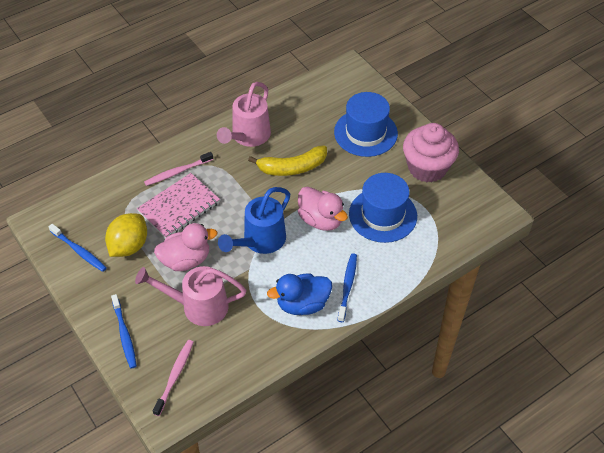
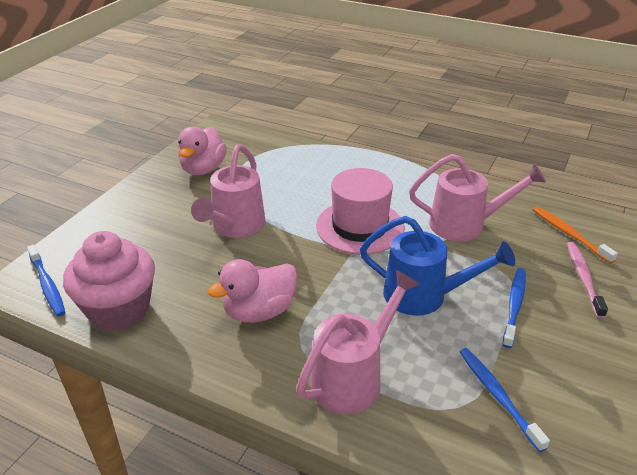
blue duck: 1 -> 0
blue hat: 2 -> 0
orange toothbrush: 0 -> 1
pink hat: 0 -> 1
pink notebook: 1 -> 0
pink toothbrush: 2 -> 1
pink watering can: 2 -> 3
yellow banana: 1 -> 0
yellow lemon: 1 -> 0

